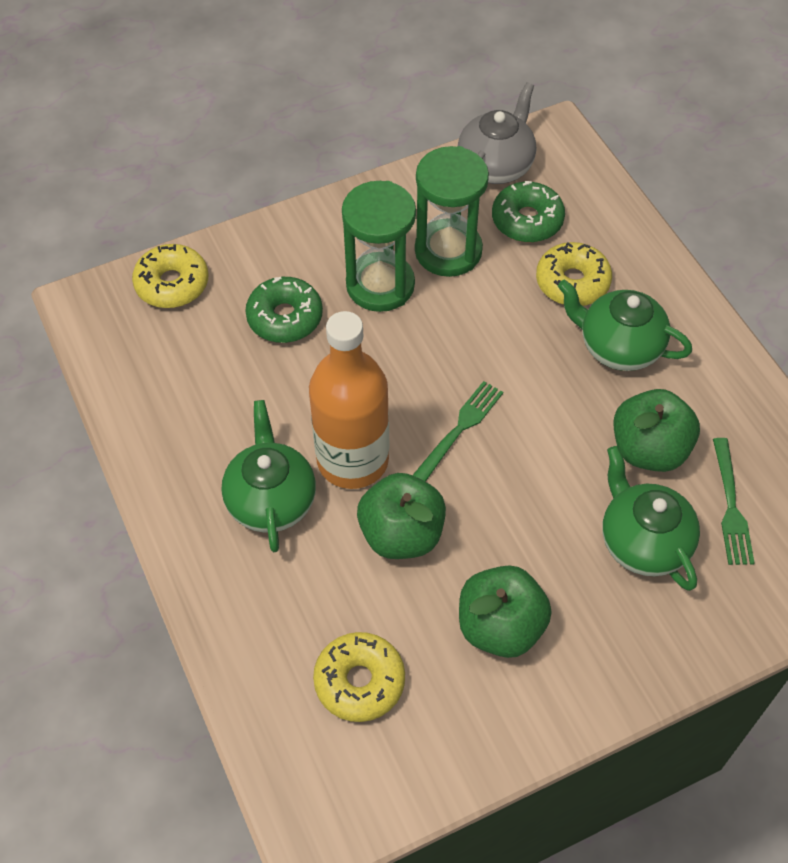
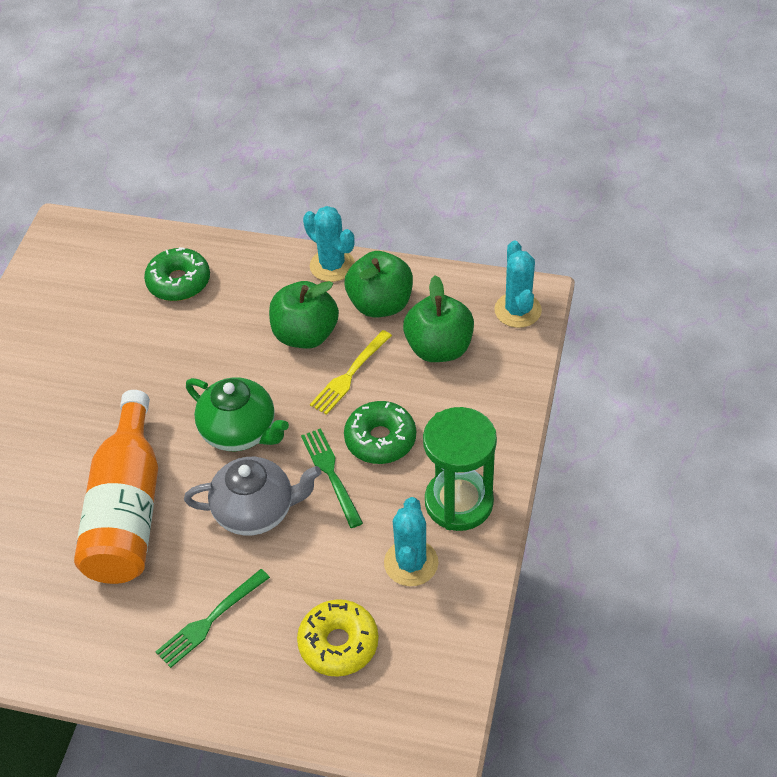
green hourglass: 2 -> 1
green teapot: 3 -> 1
turquoise cactus: 0 -> 3
yellow donut: 3 -> 1
yellow fork: 0 -> 1

